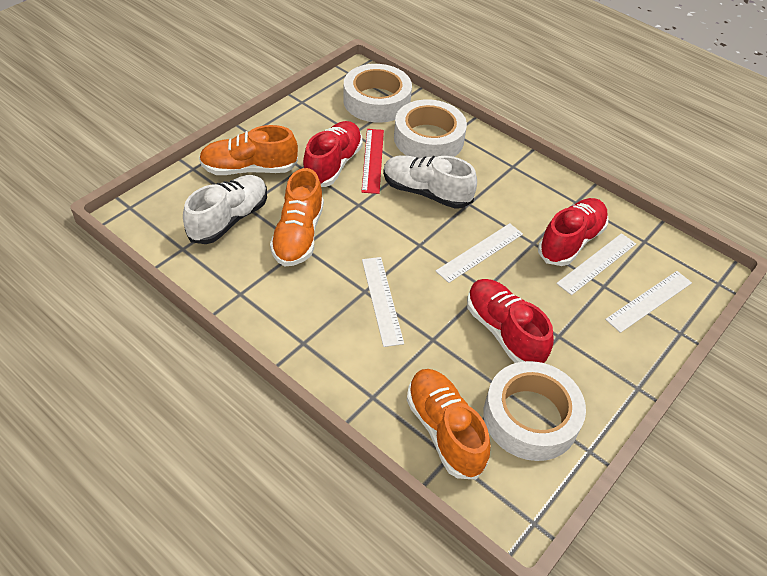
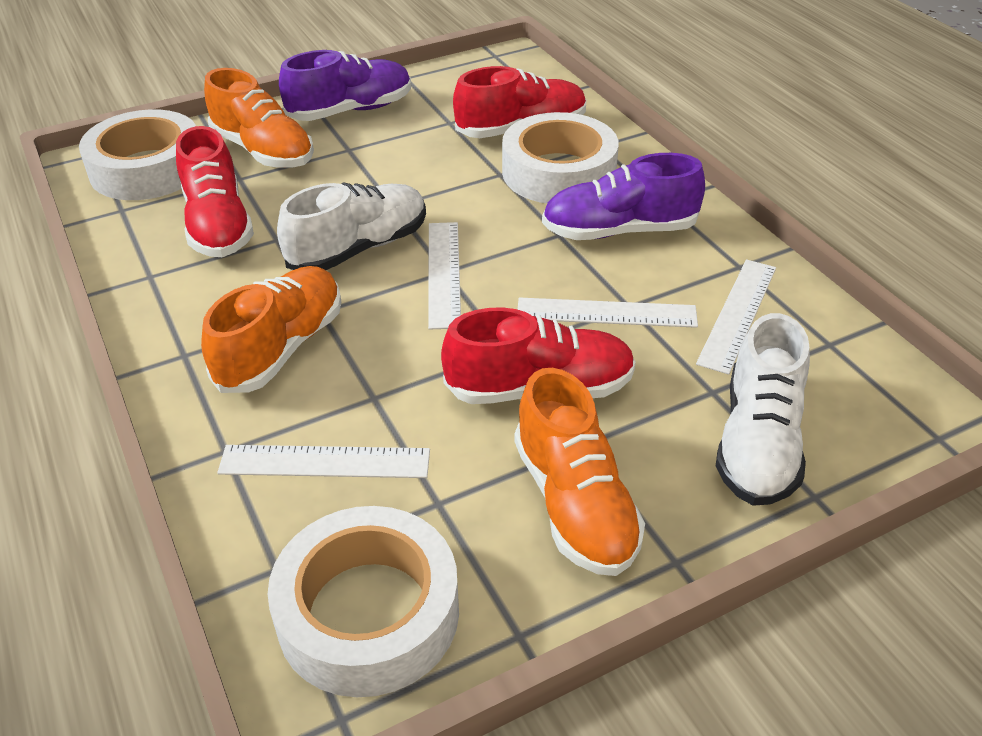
purple shoe: 0 -> 2
red ruler: 1 -> 0

